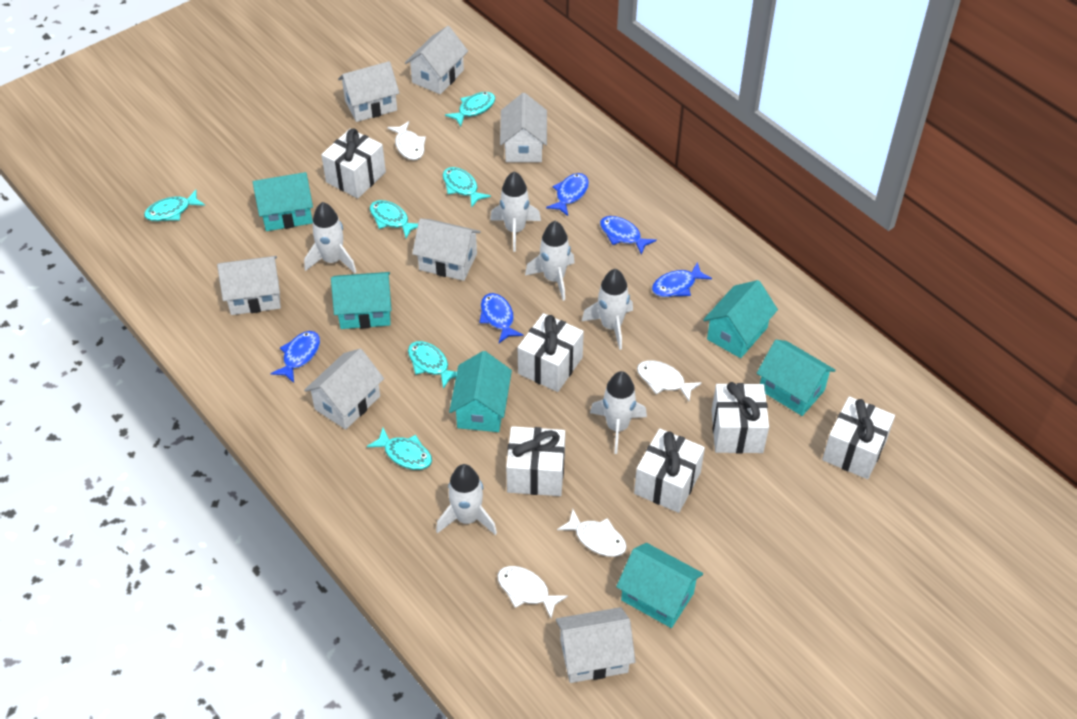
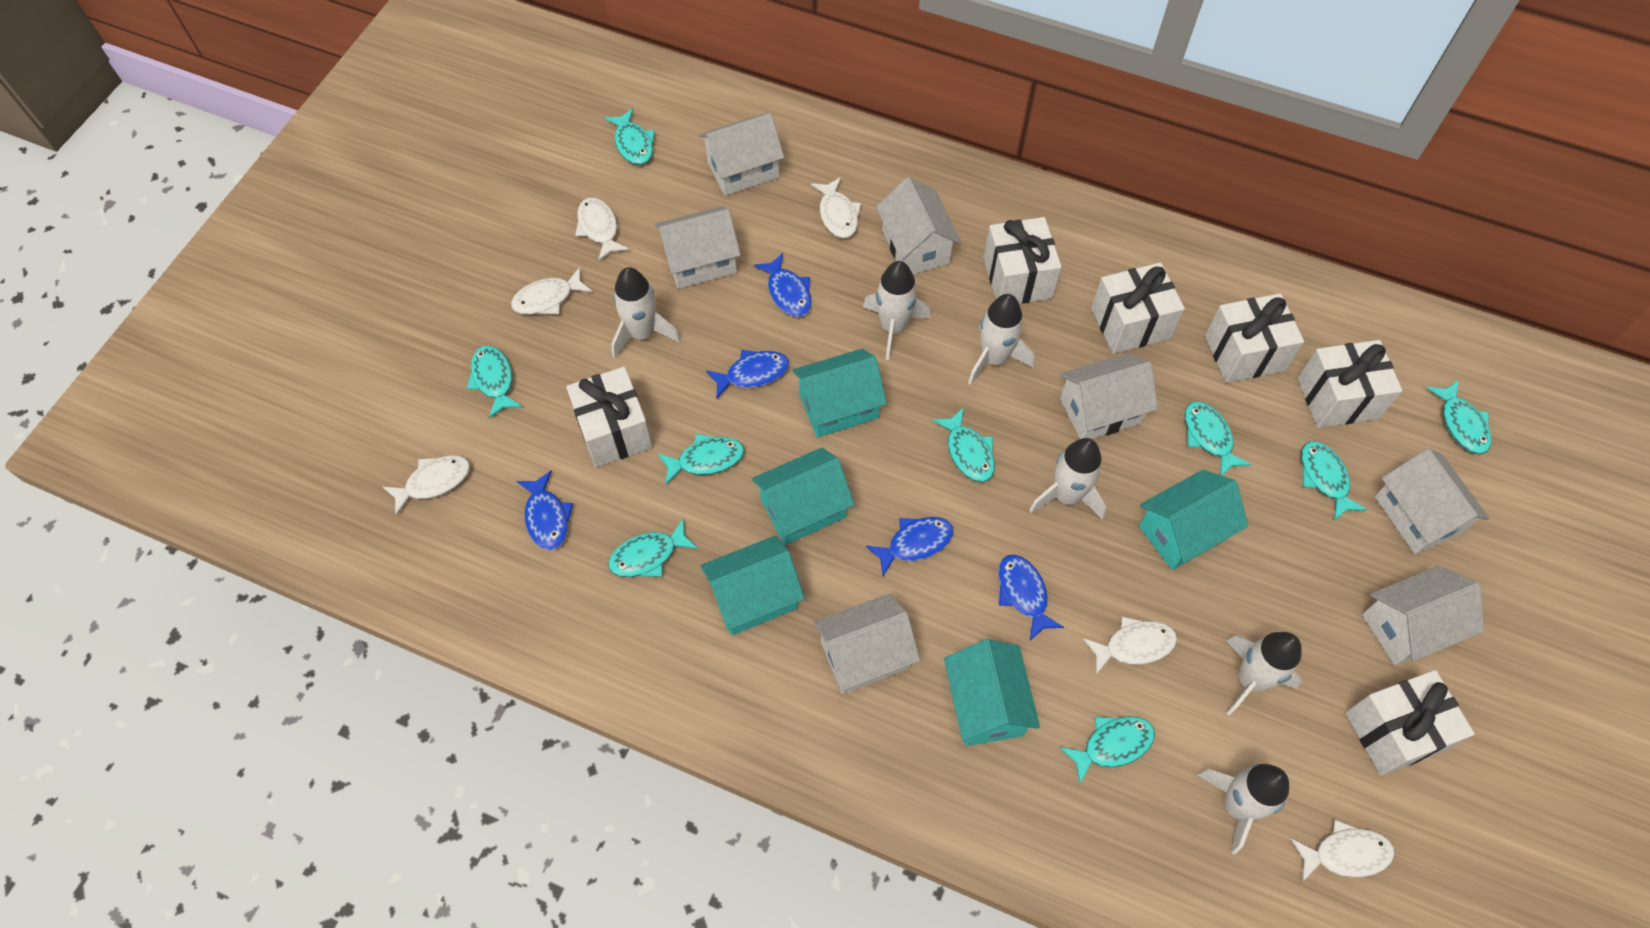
turquoise fish: 6 -> 9
turquoise house: 6 -> 5
white fish: 4 -> 6

